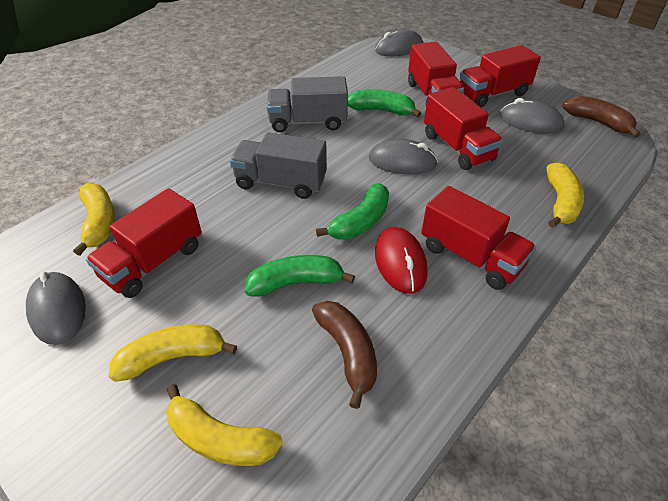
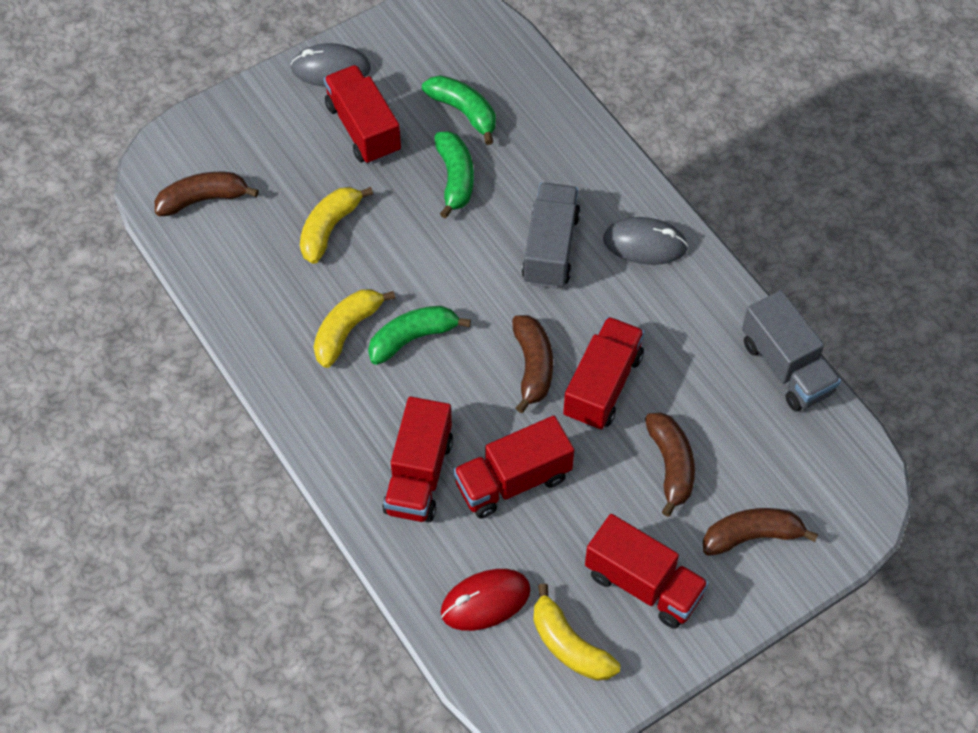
brown banana: 2 -> 4
grey mouse: 4 -> 2
yellow banana: 4 -> 3

